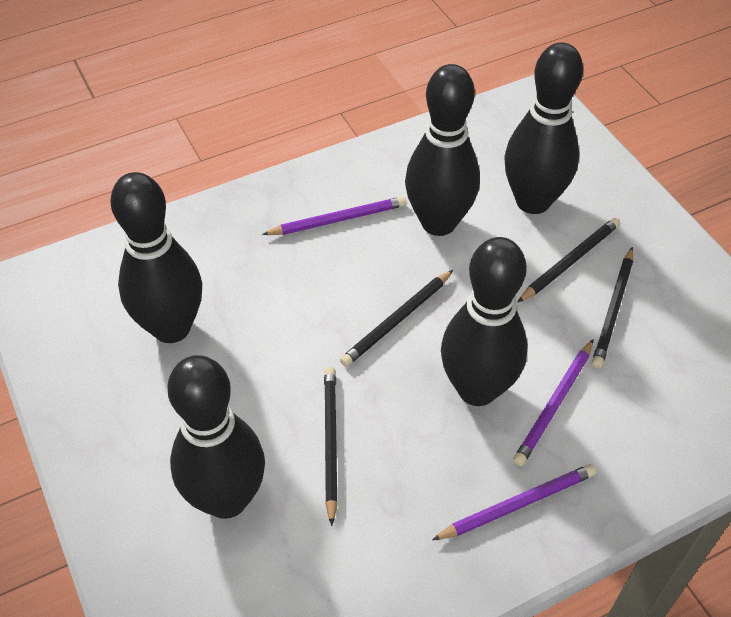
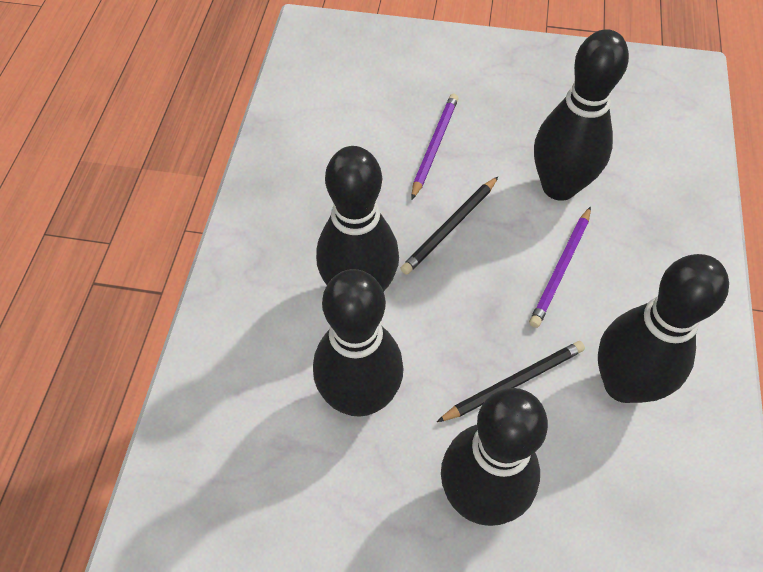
black pencil: 4 -> 2
purple pencil: 3 -> 2

